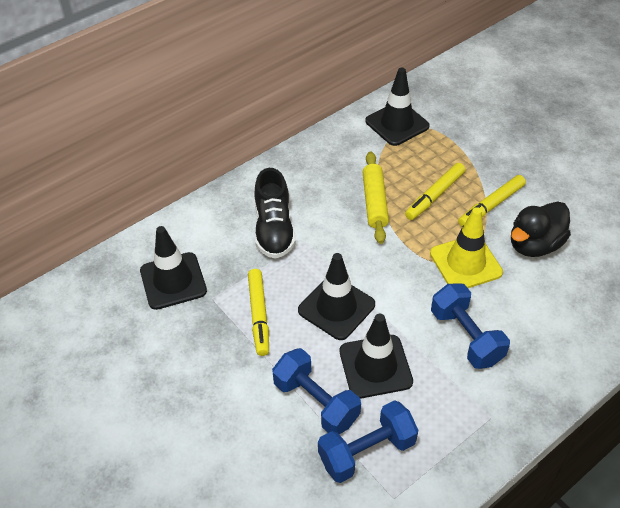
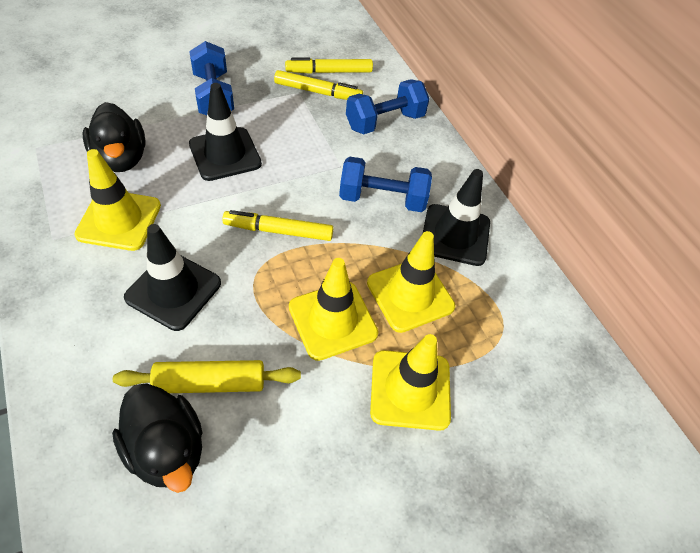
black duck: 1 -> 2
black shoe: 1 -> 0
black traffic cone: 4 -> 3
yellow traffic cone: 1 -> 4

